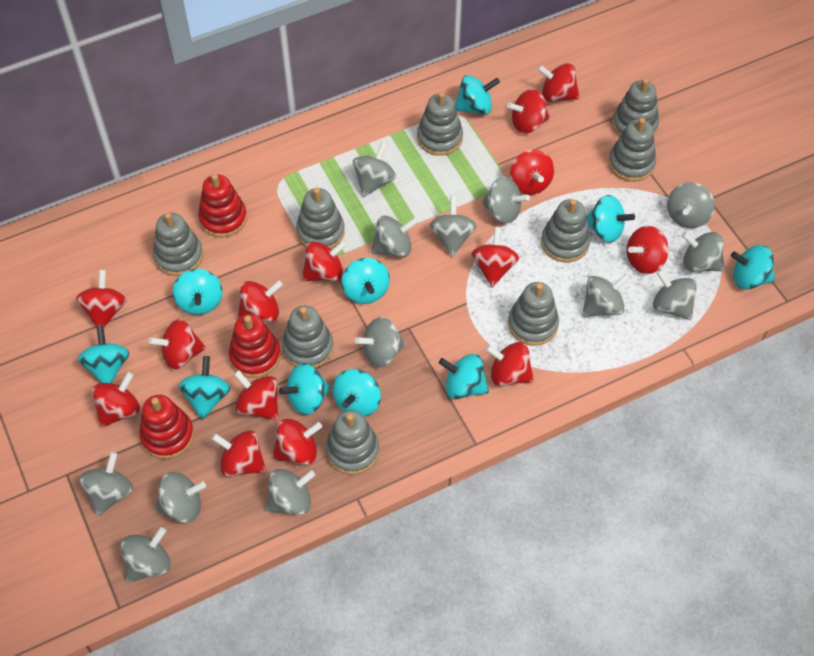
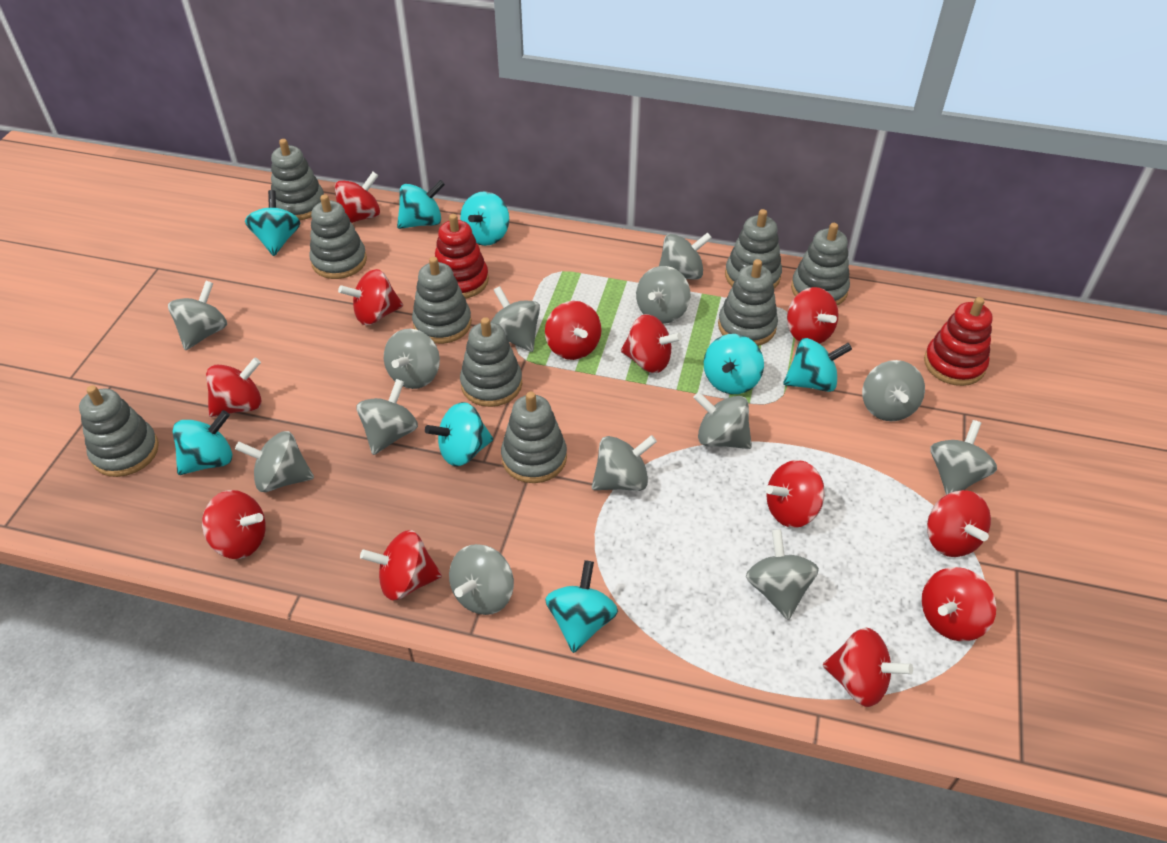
red spinning top: 14 -> 12
red stacking toy: 3 -> 2
turquoise spinning top: 10 -> 8

